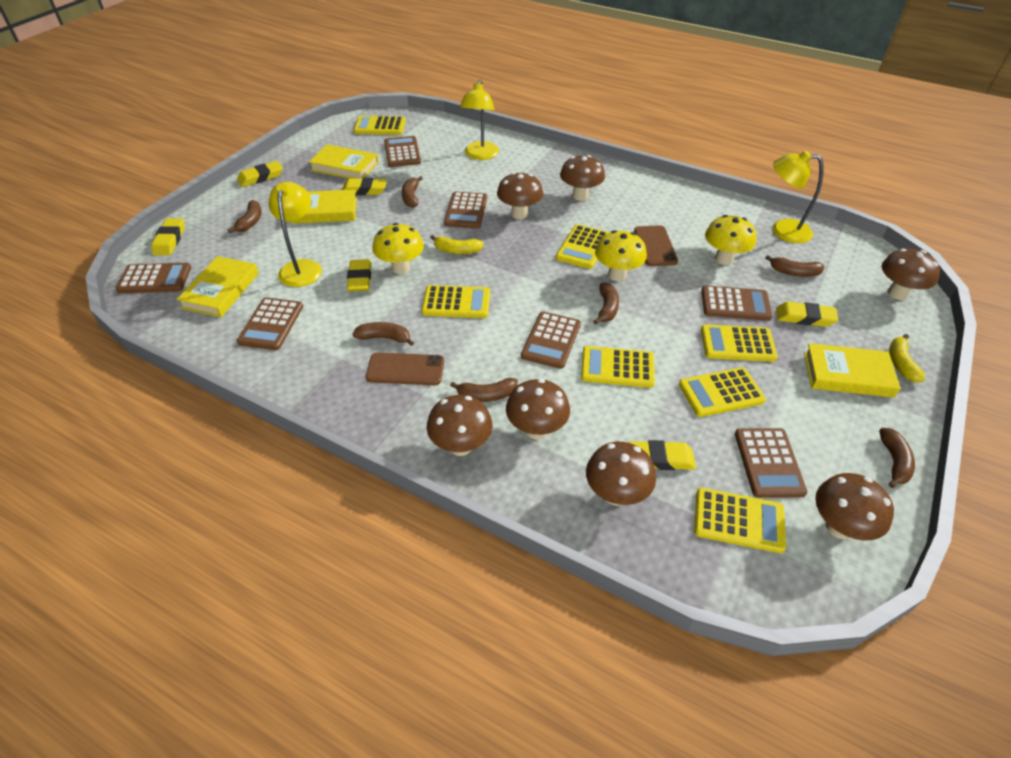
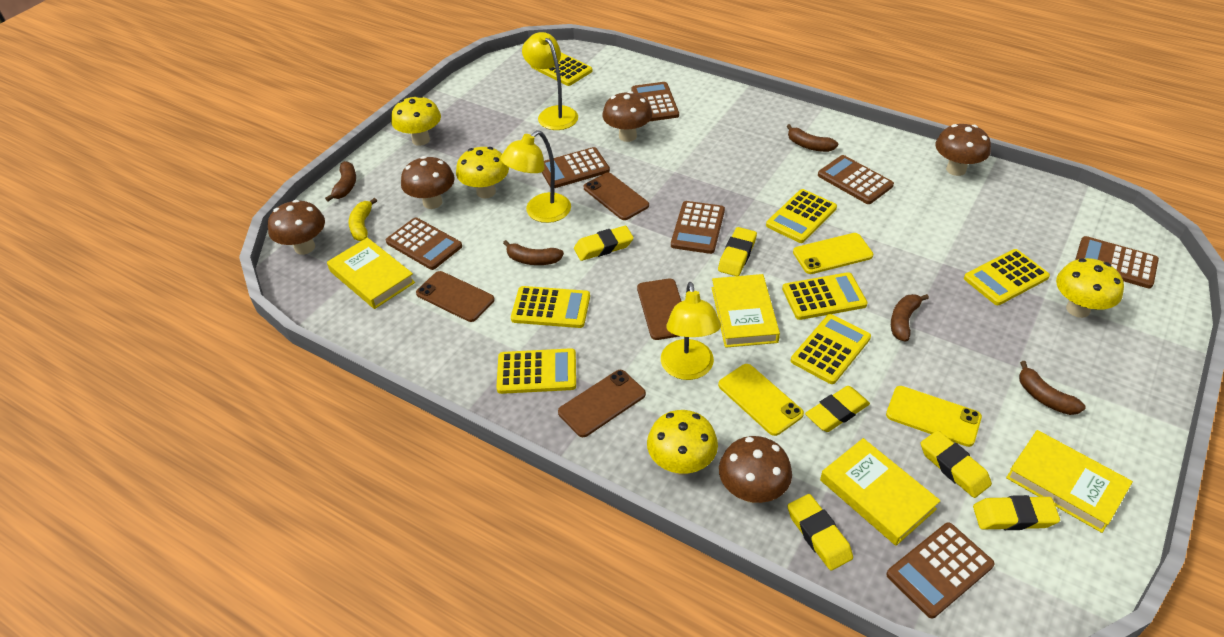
brown banana: 7 -> 5
brown mushroom: 7 -> 5
brown phone: 2 -> 4
yellow banana: 2 -> 1
yellow mushroom: 3 -> 4
yellow phone: 0 -> 3

